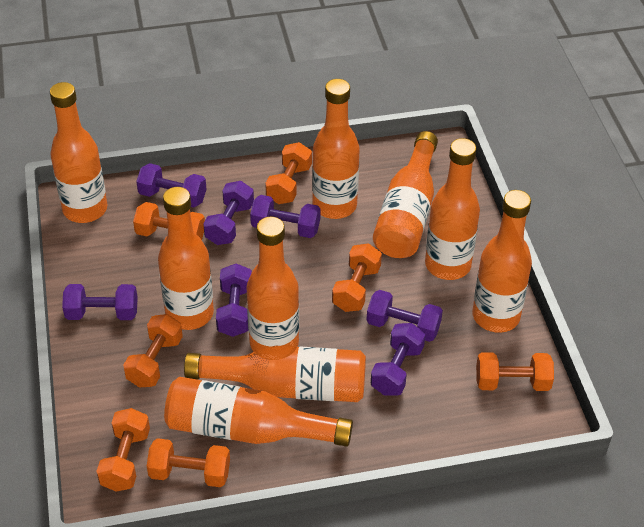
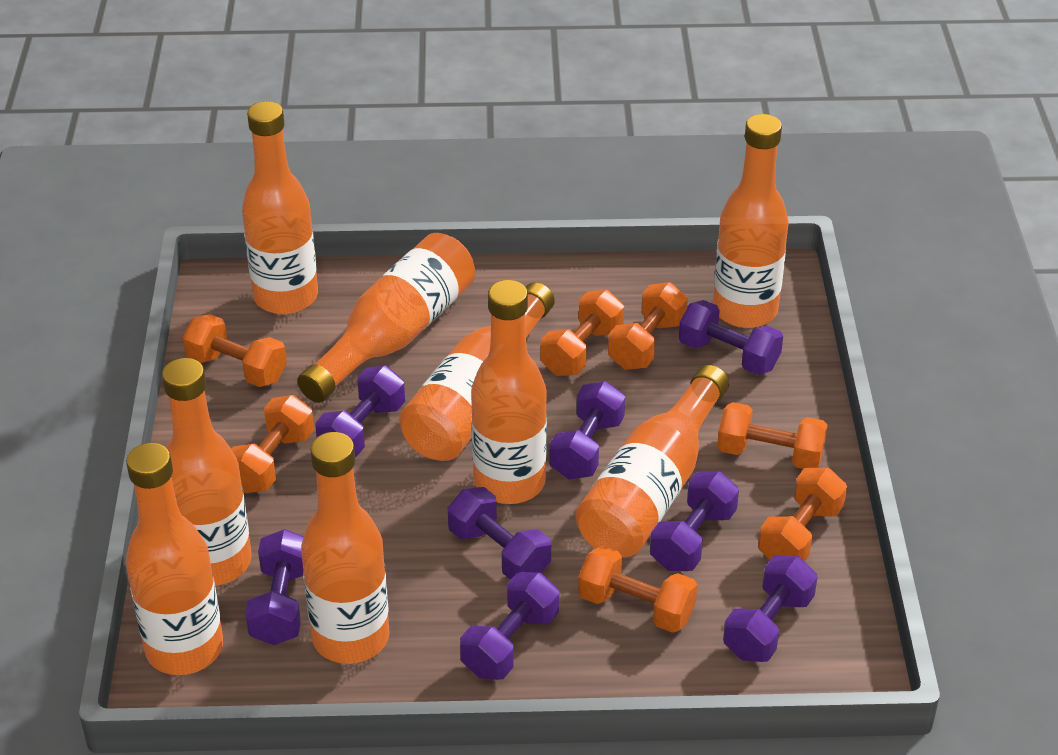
purple dumbbell: 7 -> 8

